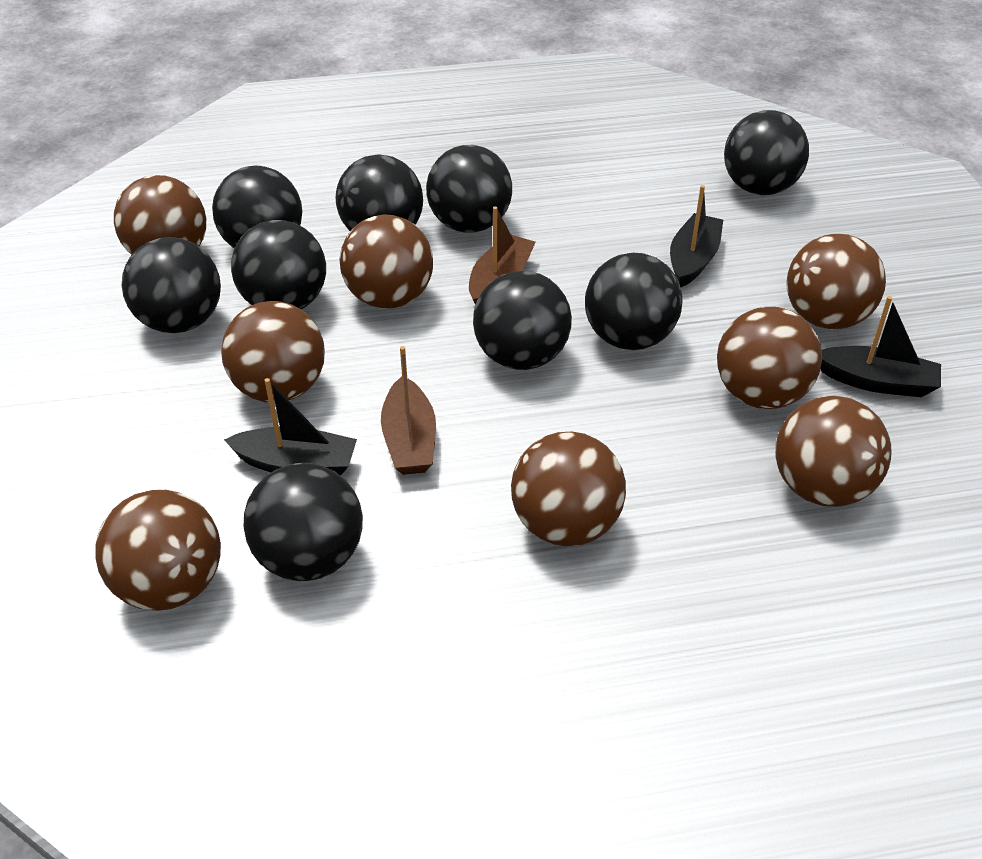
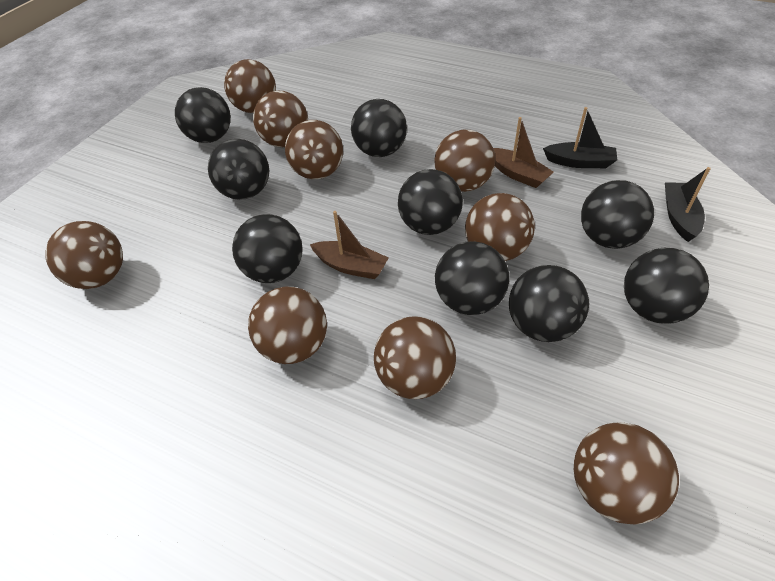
black boat: 3 -> 2
brown ball: 8 -> 9

